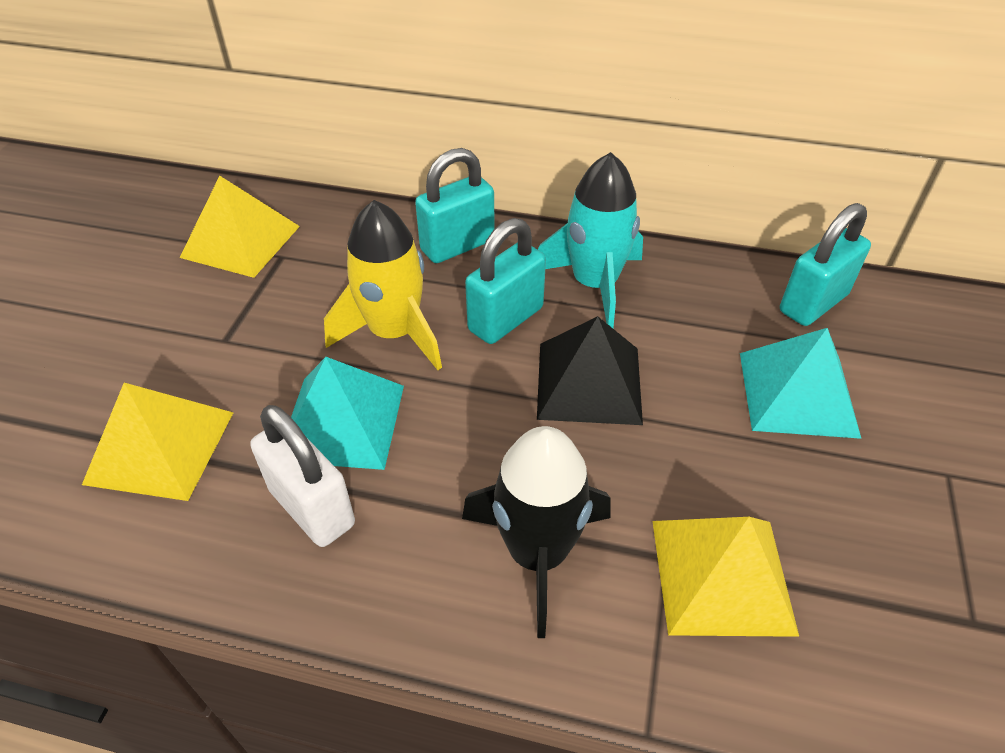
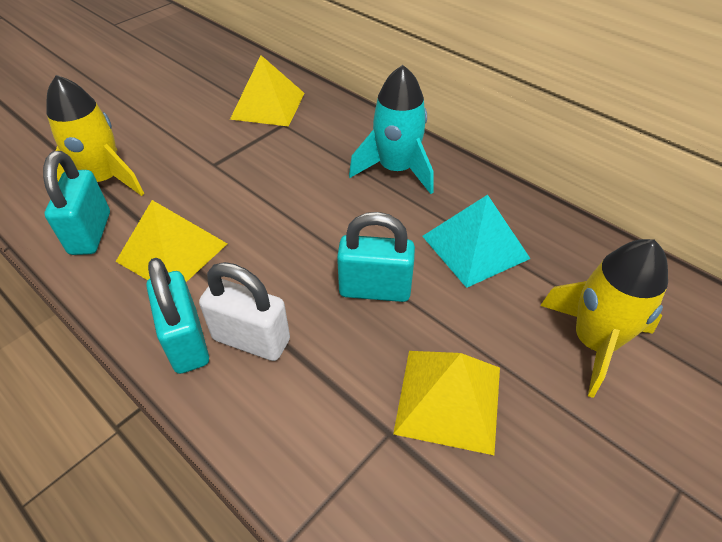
black pyramid: 1 -> 0
black rocket: 1 -> 0
turquoise pyramid: 2 -> 1
yellow rocket: 1 -> 2

